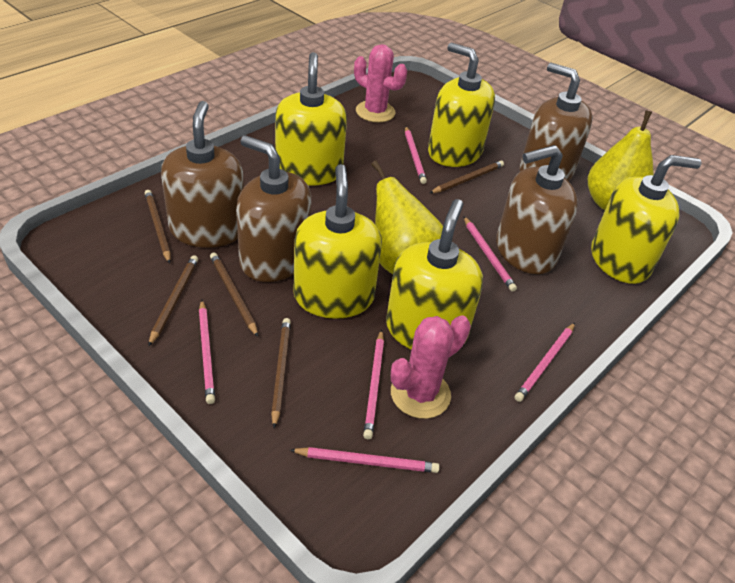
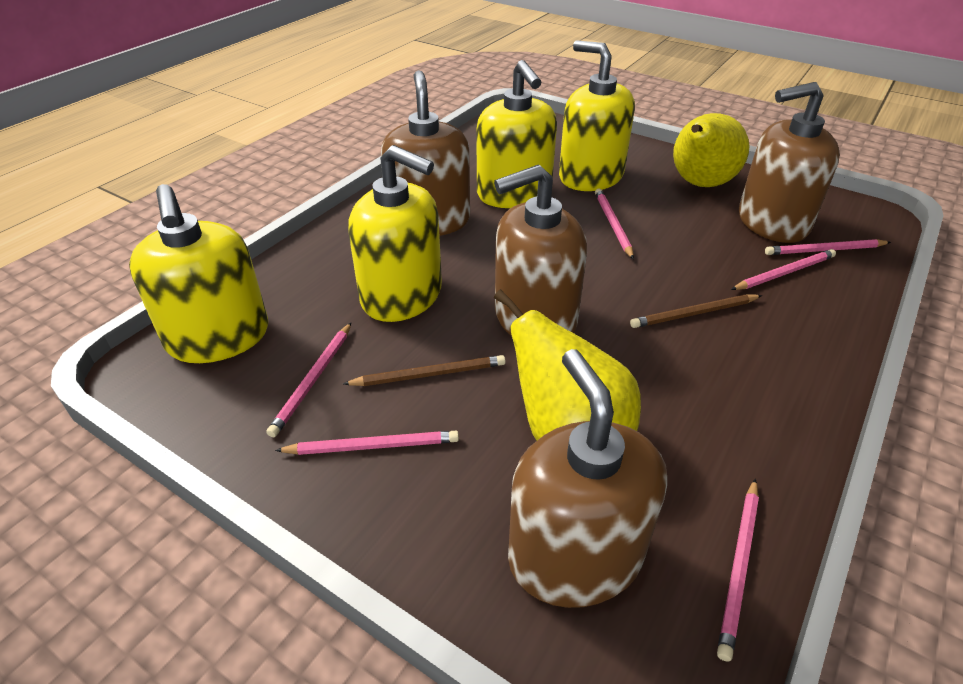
brown pencil: 5 -> 2
pink cactus: 2 -> 0
yellow soap dispenser: 5 -> 4

